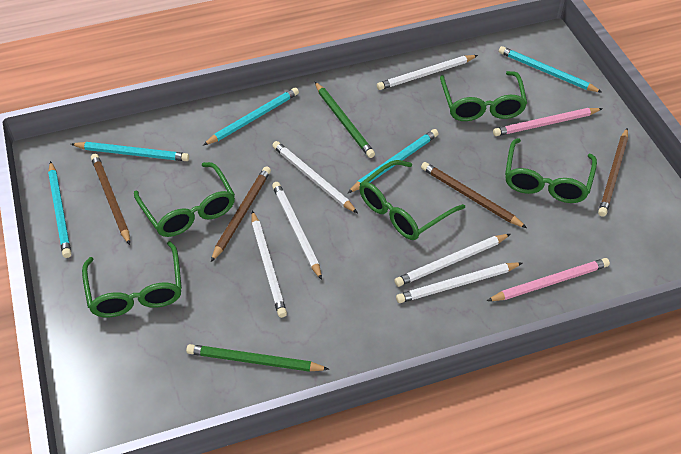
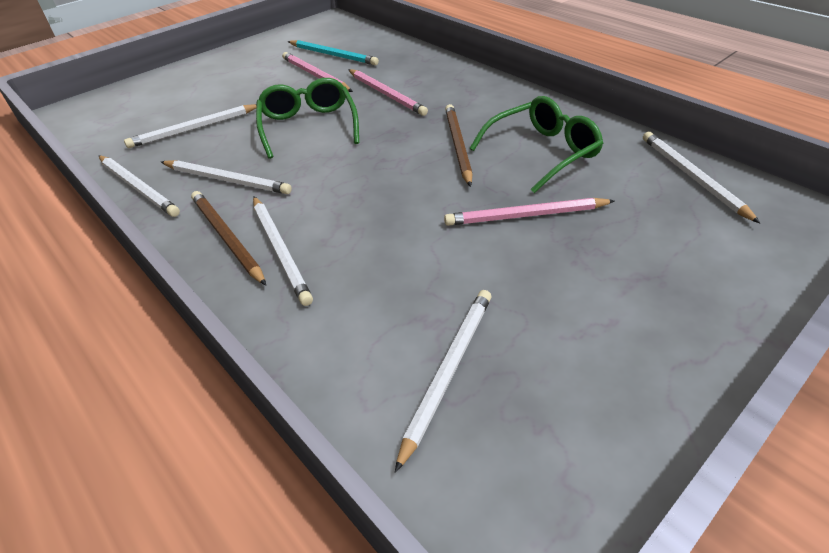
brown pencil: 4 -> 2
green glasses: 5 -> 2
green pencil: 2 -> 0
pink pencil: 2 -> 3
turquoise pencil: 5 -> 1

